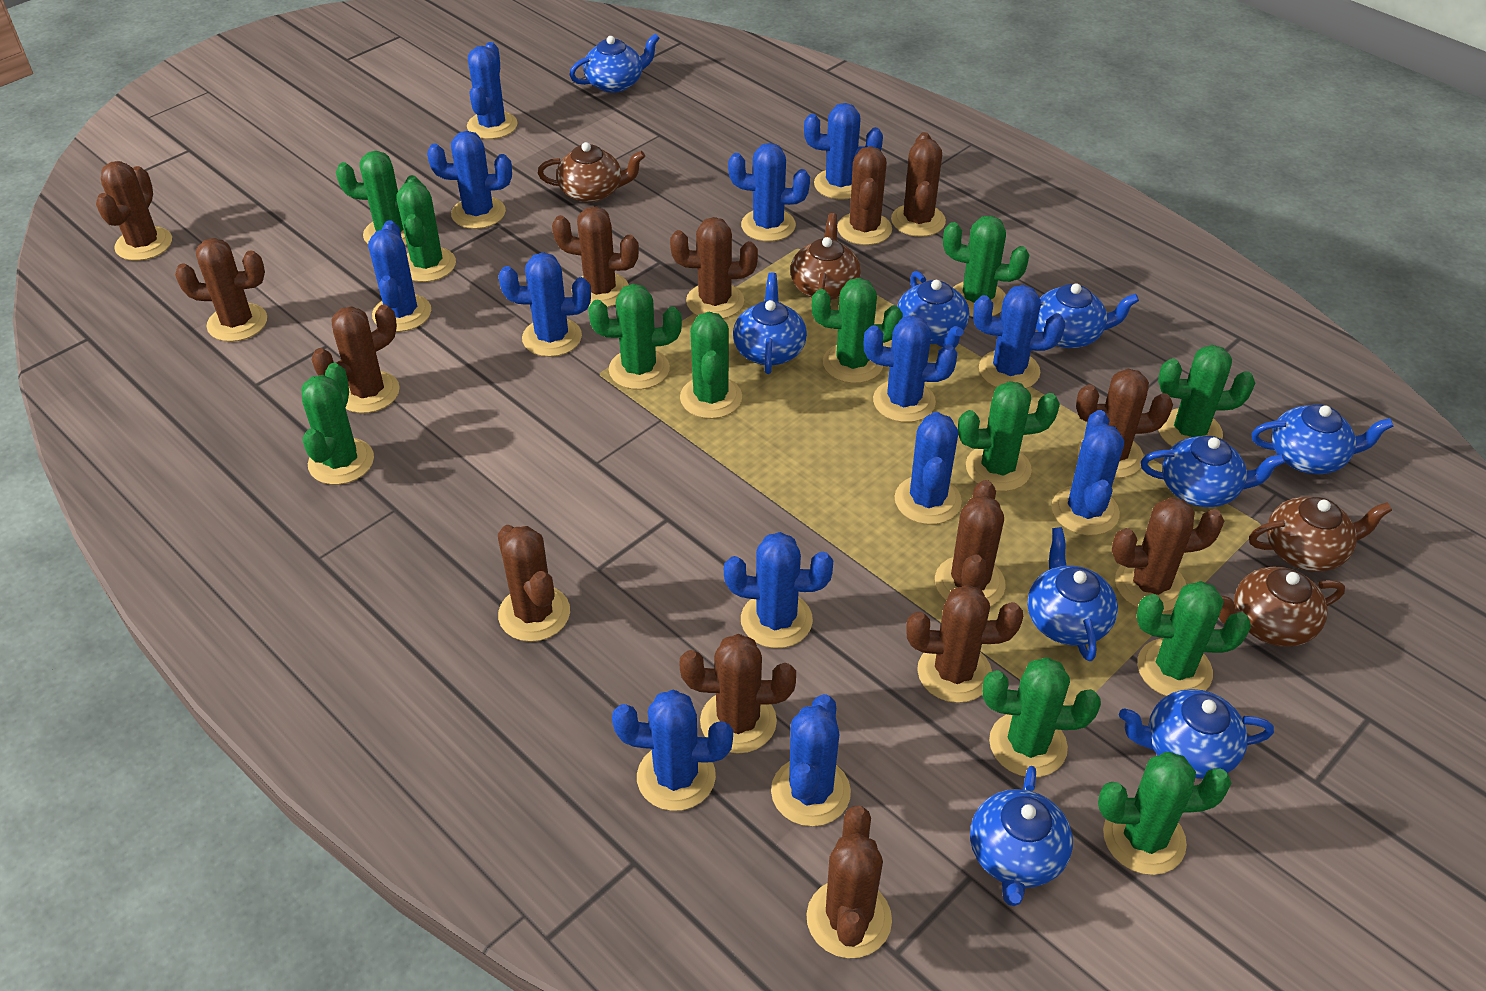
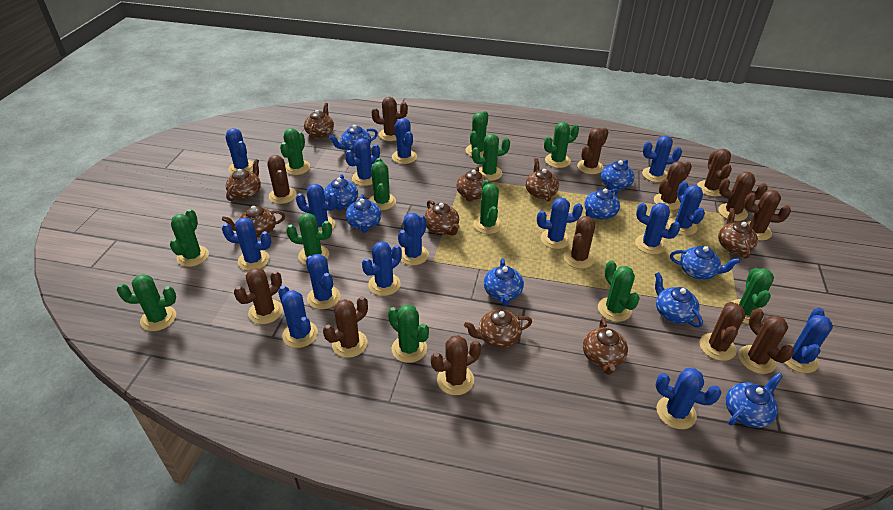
blue cactus: 13 -> 15
brown cactus: 14 -> 13
brown teapot: 4 -> 9

